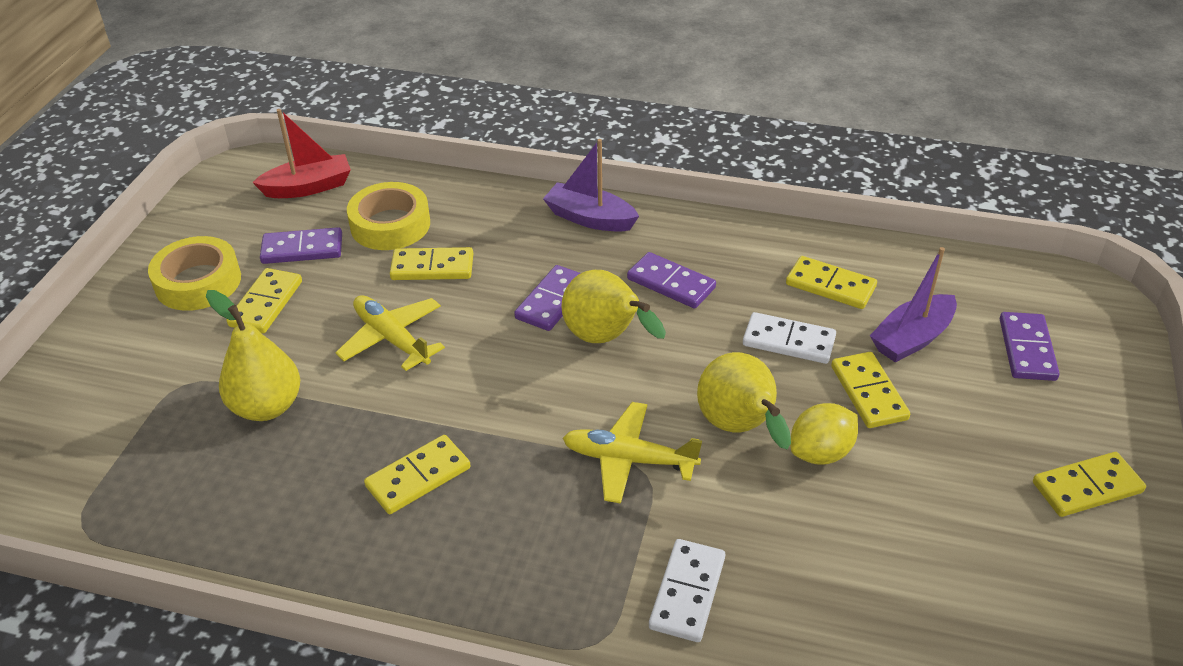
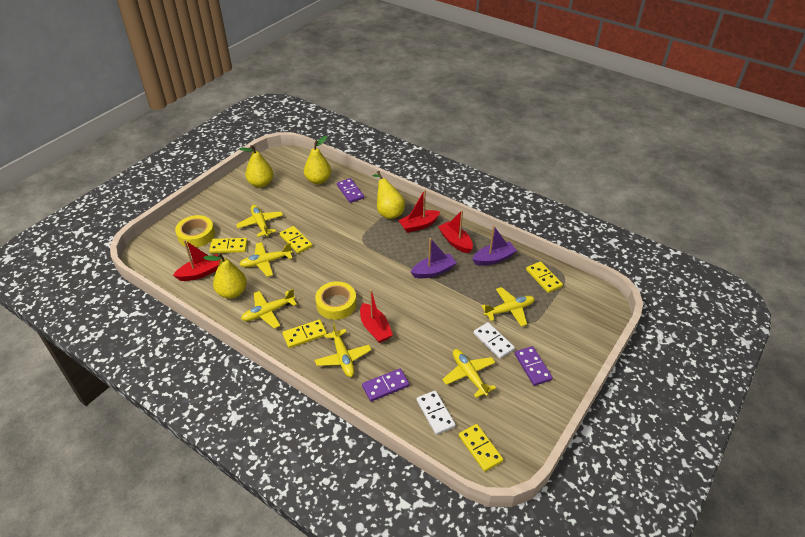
purple domino: 4 -> 3
red boat: 1 -> 4
yellow domino: 6 -> 5
yellow lemon: 1 -> 0
yellow pear: 3 -> 4
yellow plane: 2 -> 6

